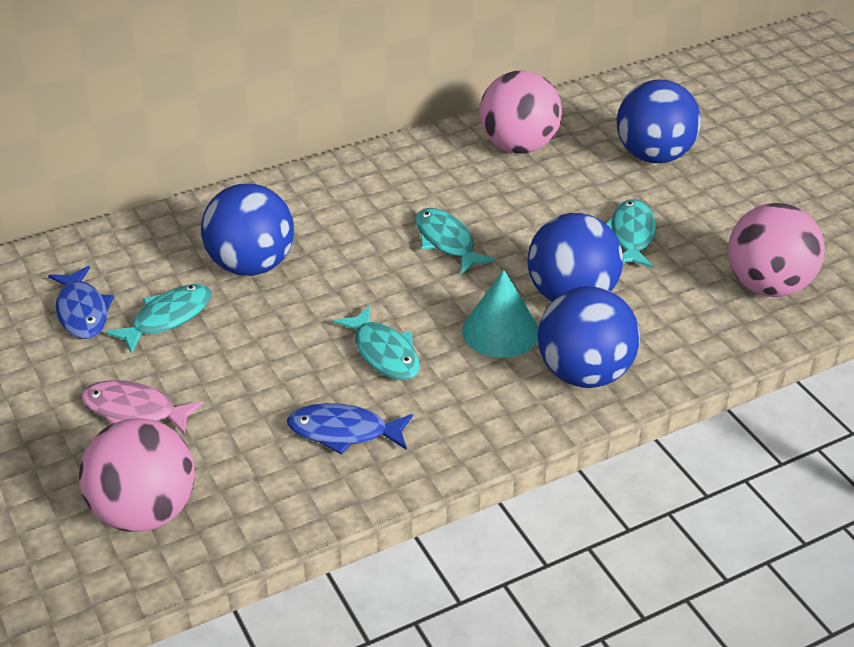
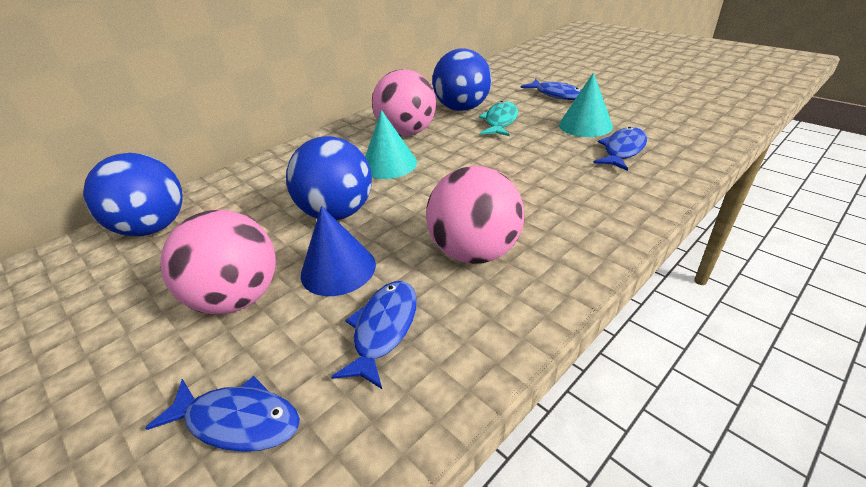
blue ball: 4 -> 3
blue cone: 0 -> 1
blue fish: 2 -> 4
pink fish: 1 -> 0
turquoise cone: 1 -> 2
turquoise fish: 4 -> 1

